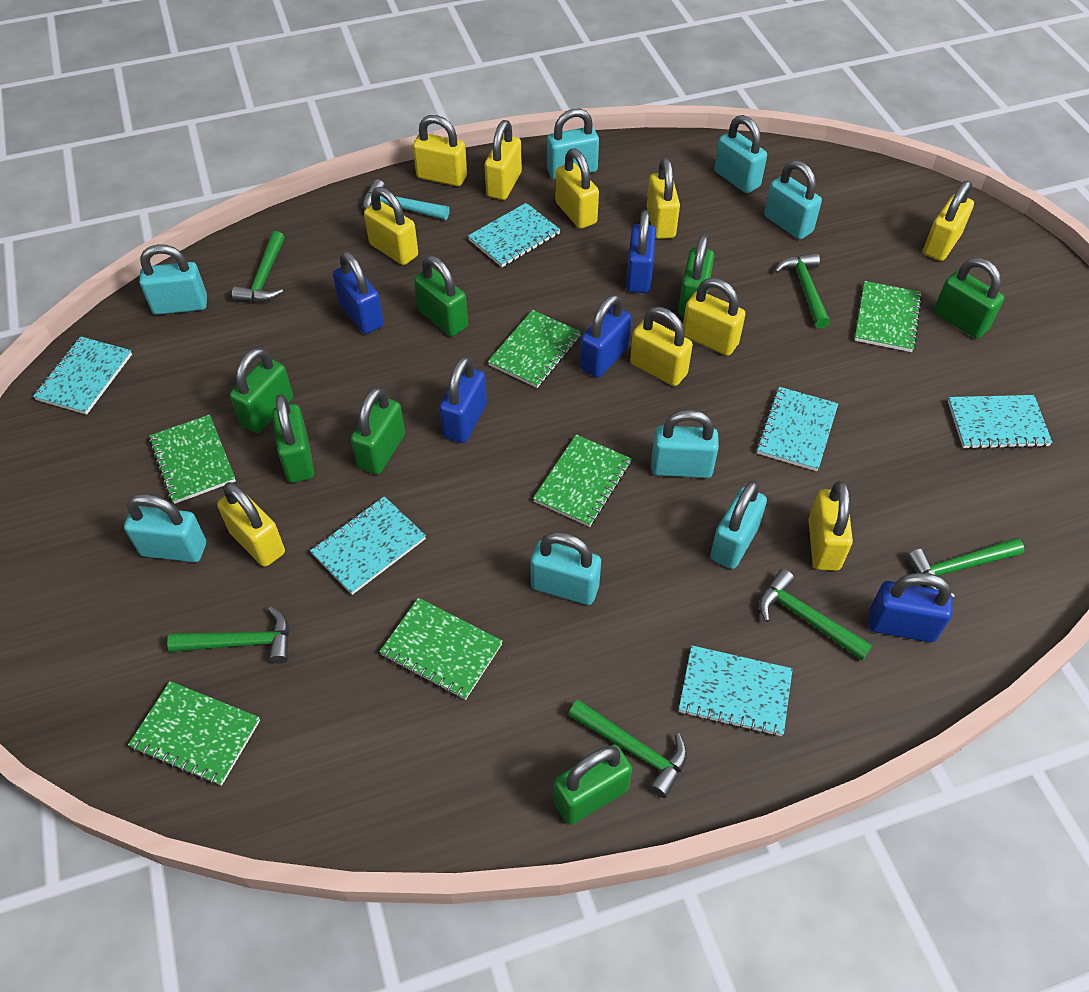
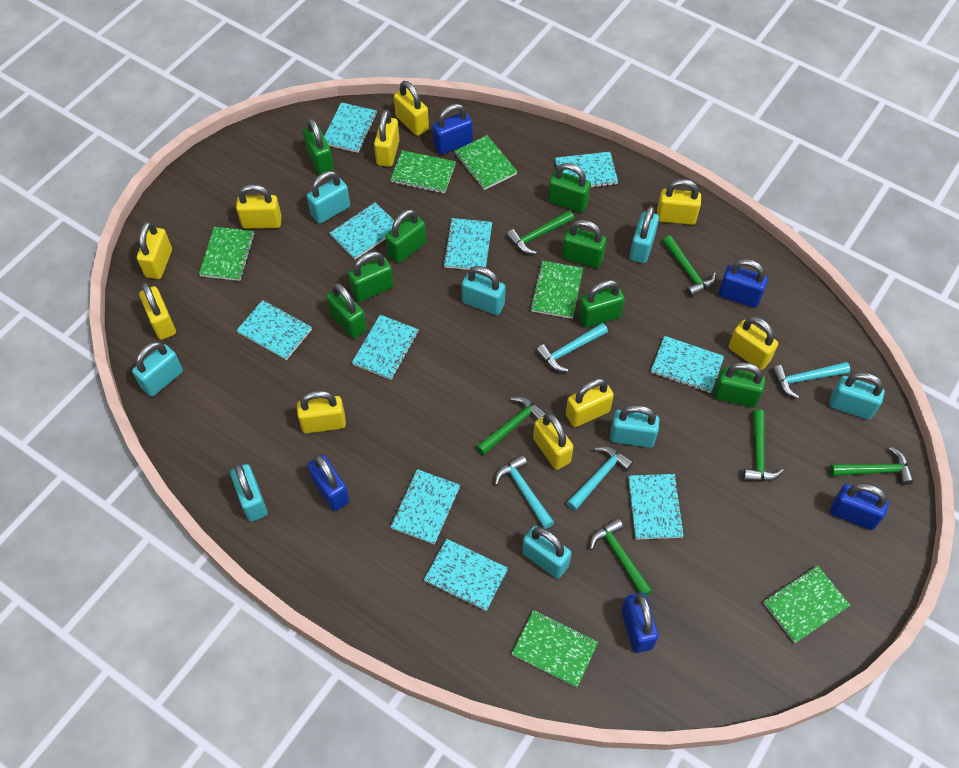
green padlock: 7 -> 8
turquoise hammer: 1 -> 4
turquoise notebook: 6 -> 10

